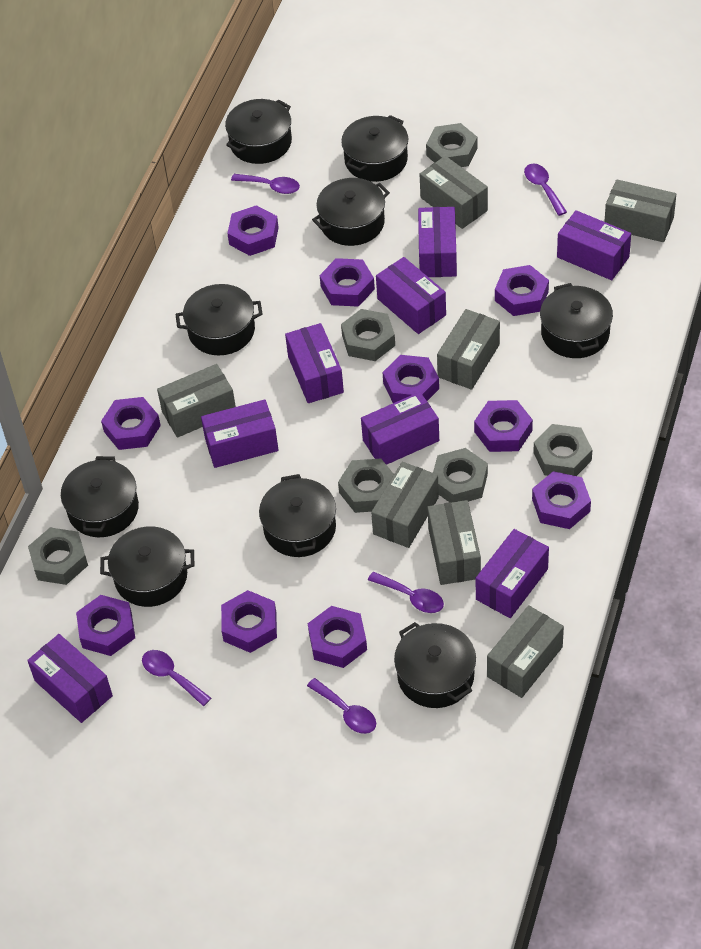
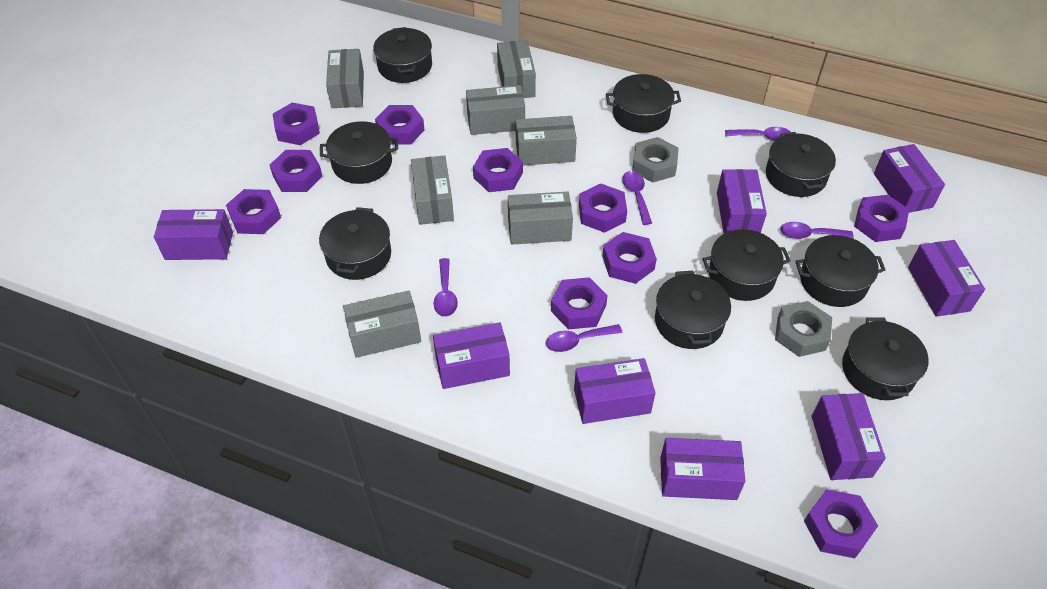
grey nut: 6 -> 2

